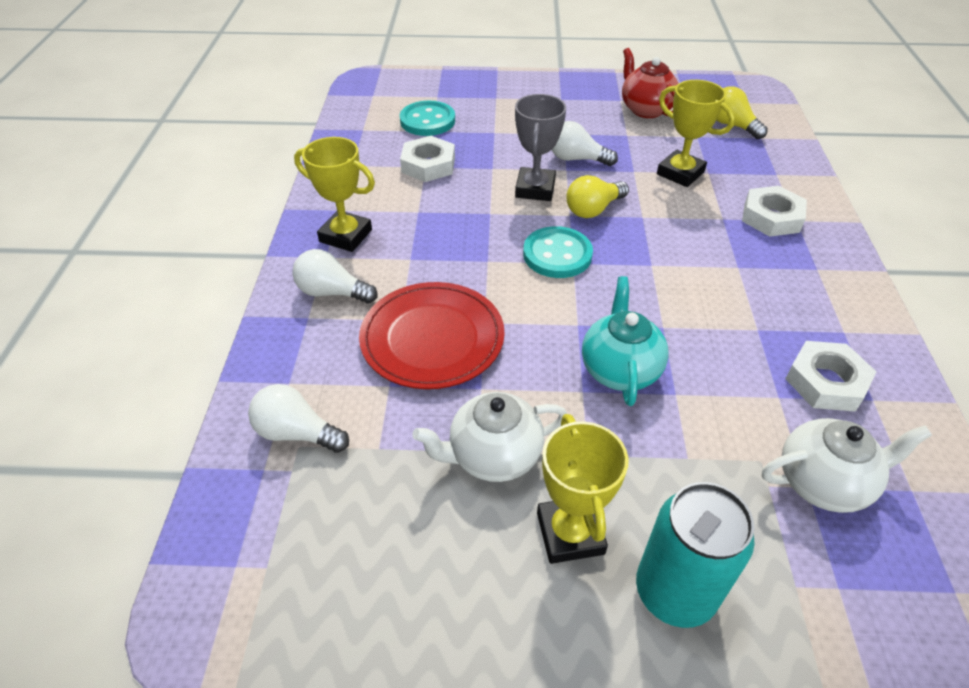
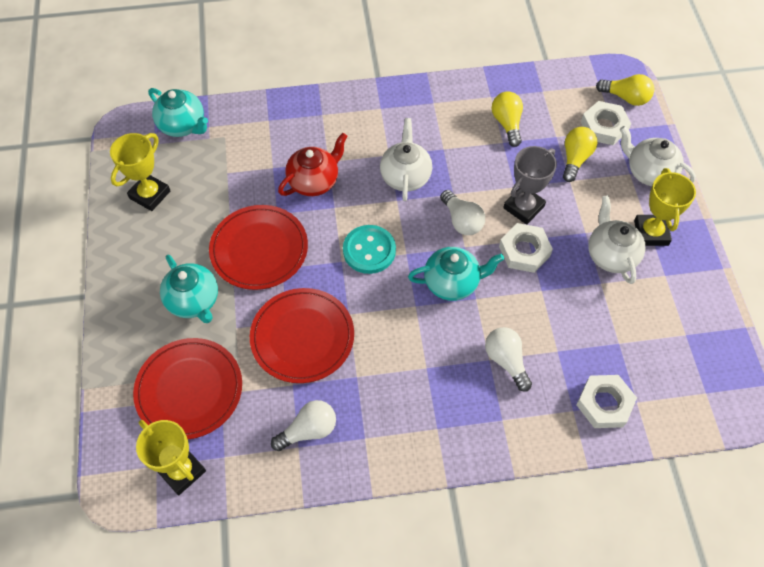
red plate: 1 -> 3
turquoise button: 2 -> 1
turquoise can: 1 -> 0
turquoise teapot: 1 -> 3
white teapot: 2 -> 3
yellow light bulb: 2 -> 3

